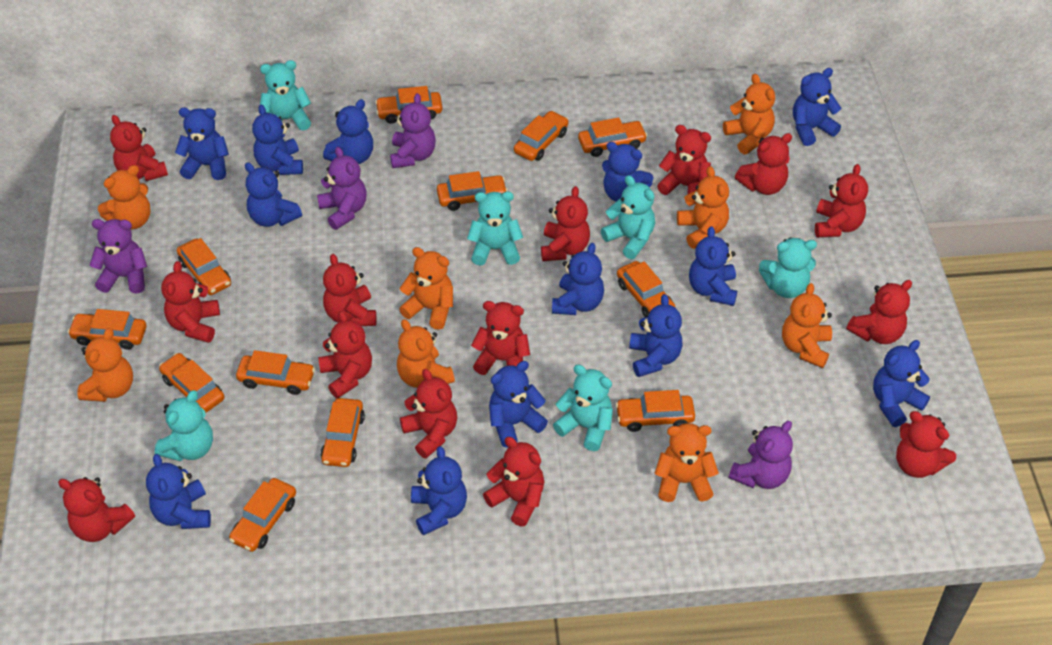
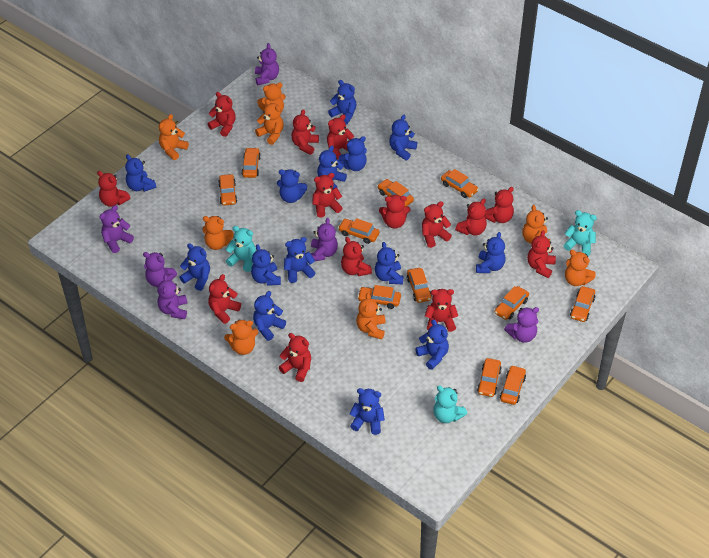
blue teddy bear: 13 -> 14
orange car: 12 -> 11
purple teddy bear: 4 -> 6
turquoise teddy bear: 6 -> 3

